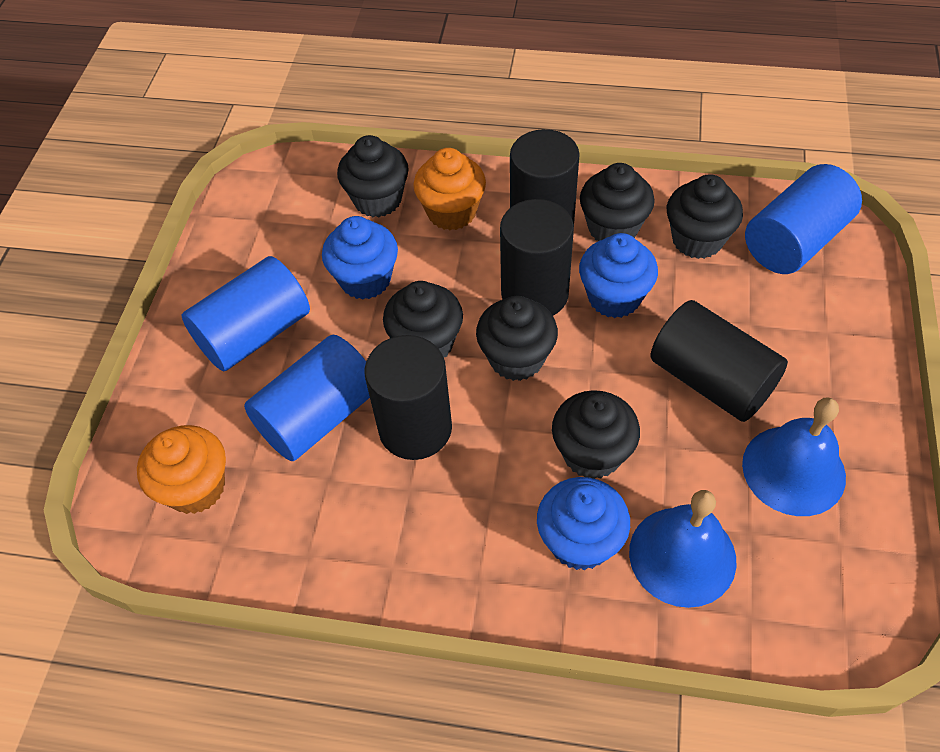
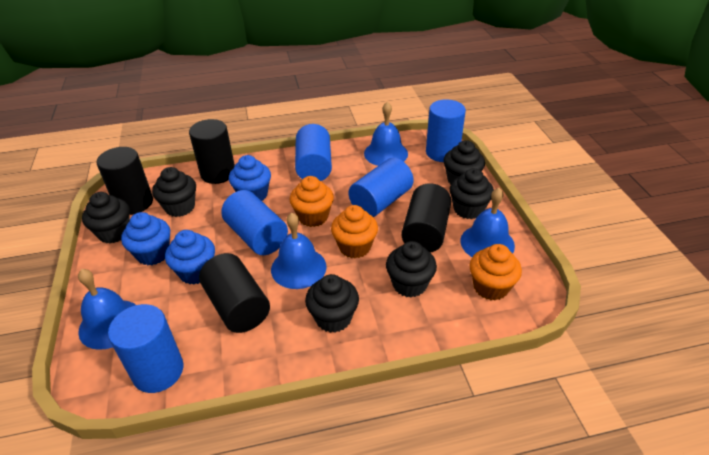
blue bell: 2 -> 4
blue cylinder: 3 -> 5
orange cupcake: 2 -> 3

